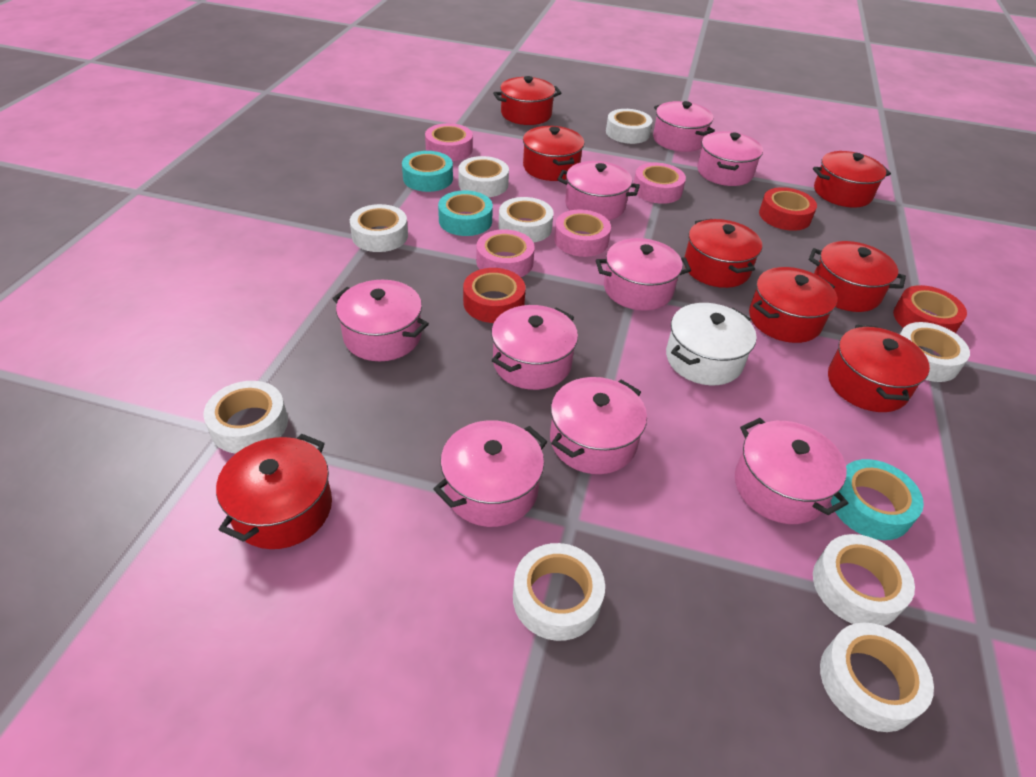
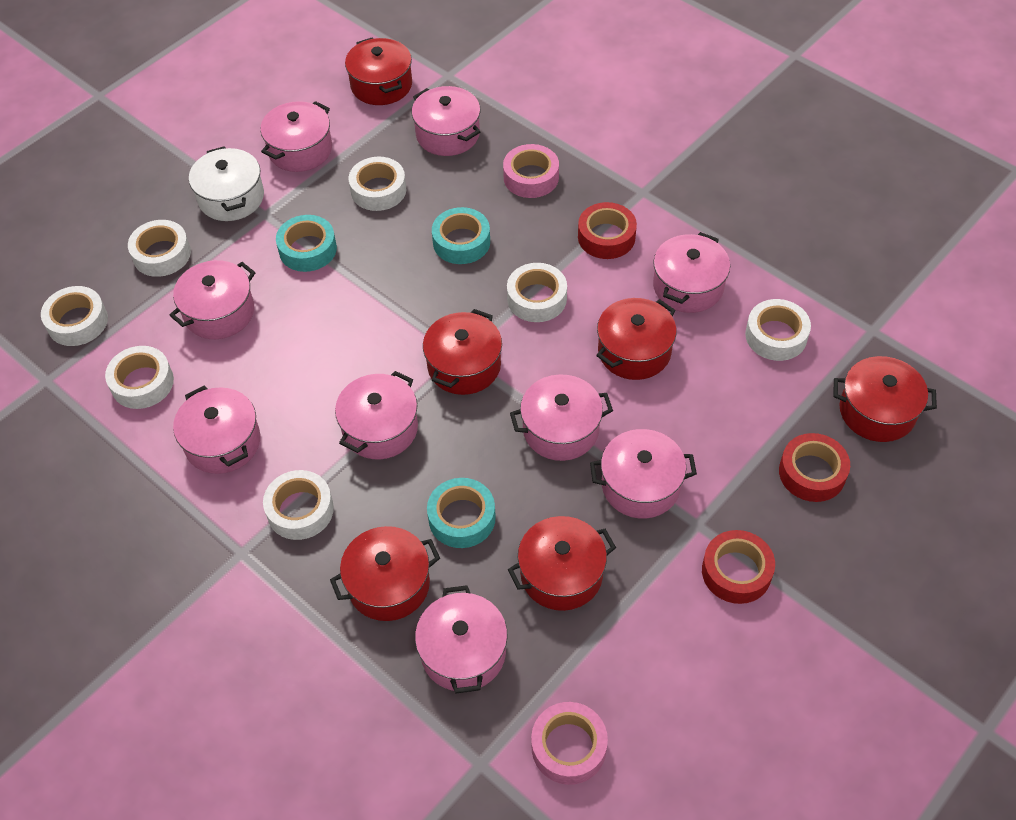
pink tape: 4 -> 2
red pot: 8 -> 6
white tape: 9 -> 7

